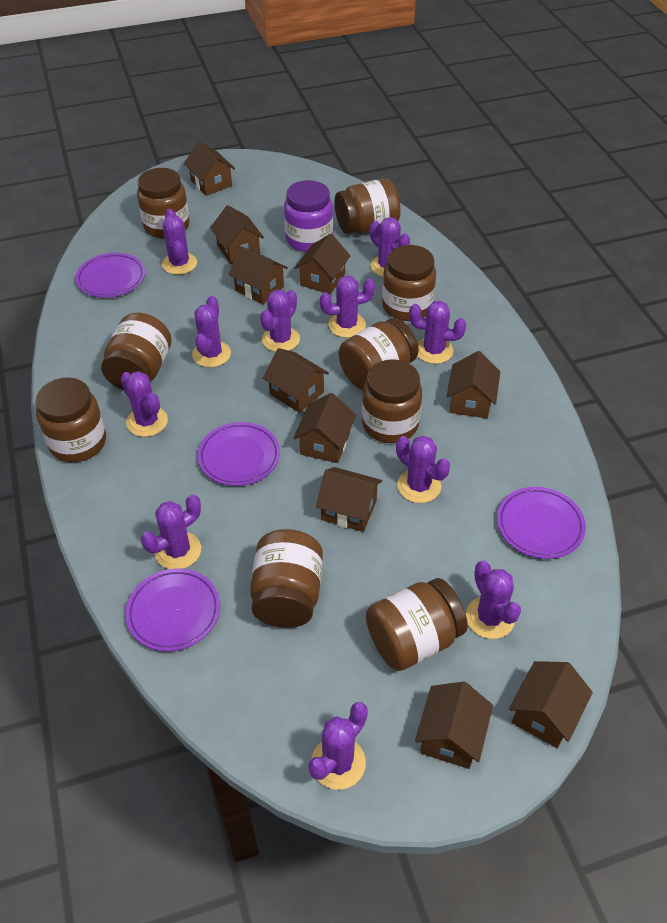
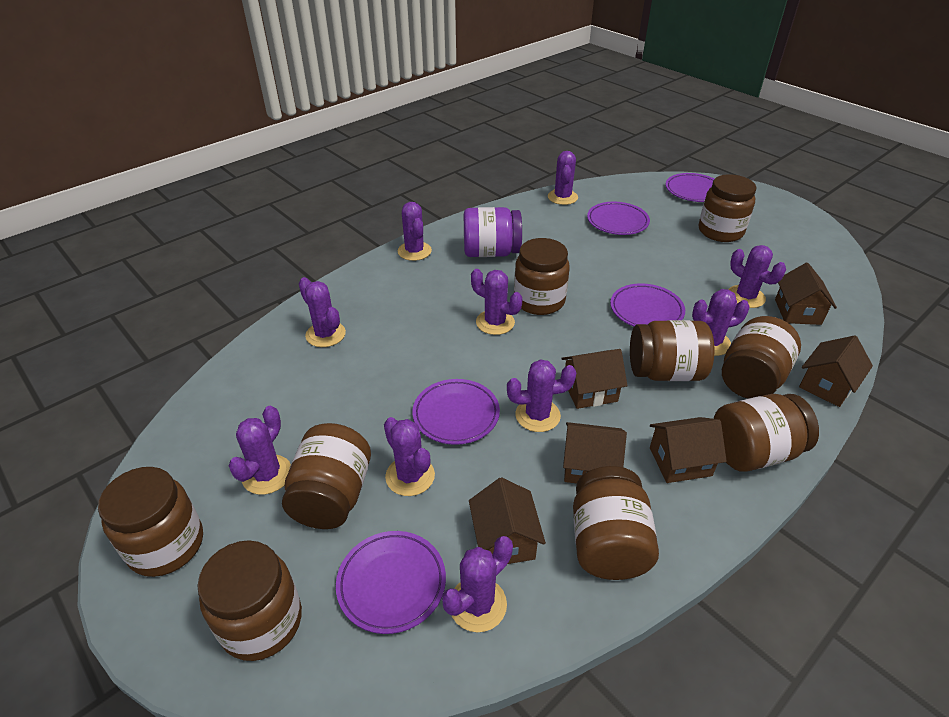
brown house: 10 -> 6
purple cactus: 11 -> 10
purple plate: 4 -> 5

